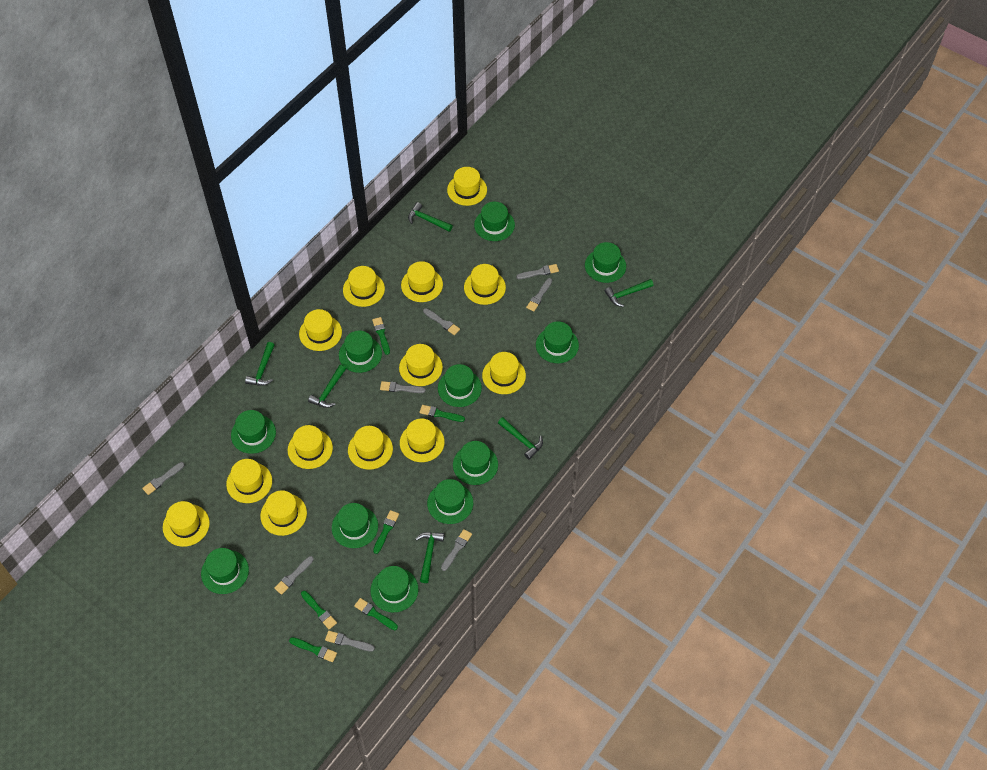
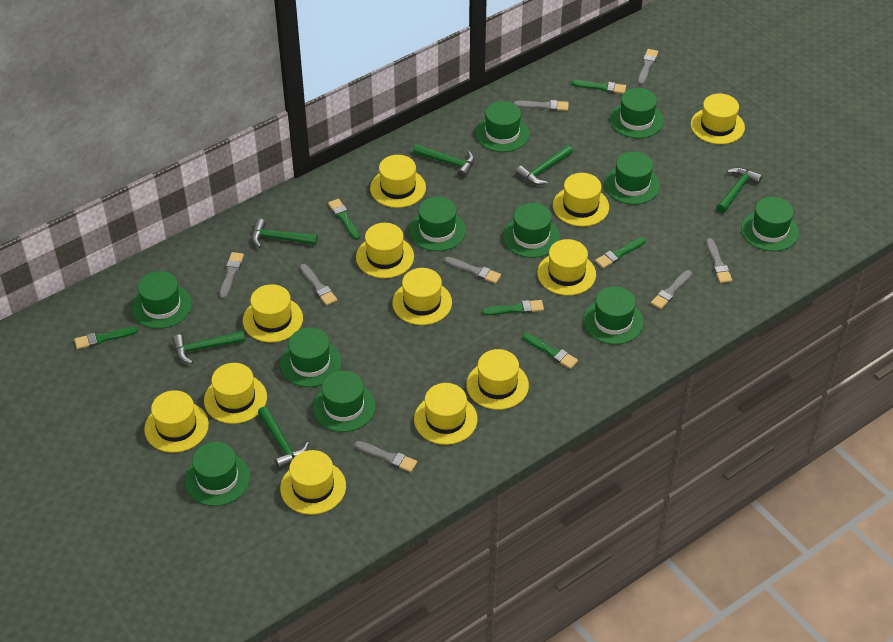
yellow hat: 13 -> 12

